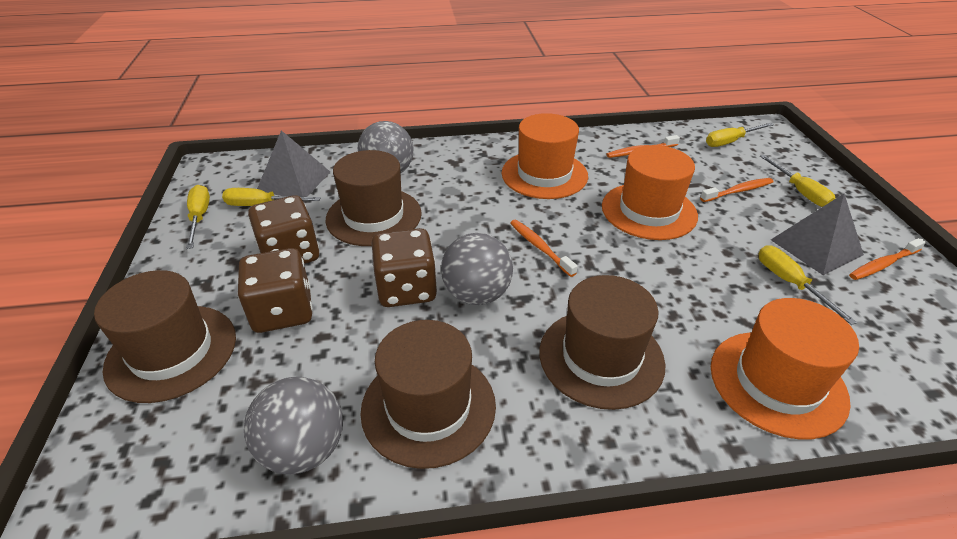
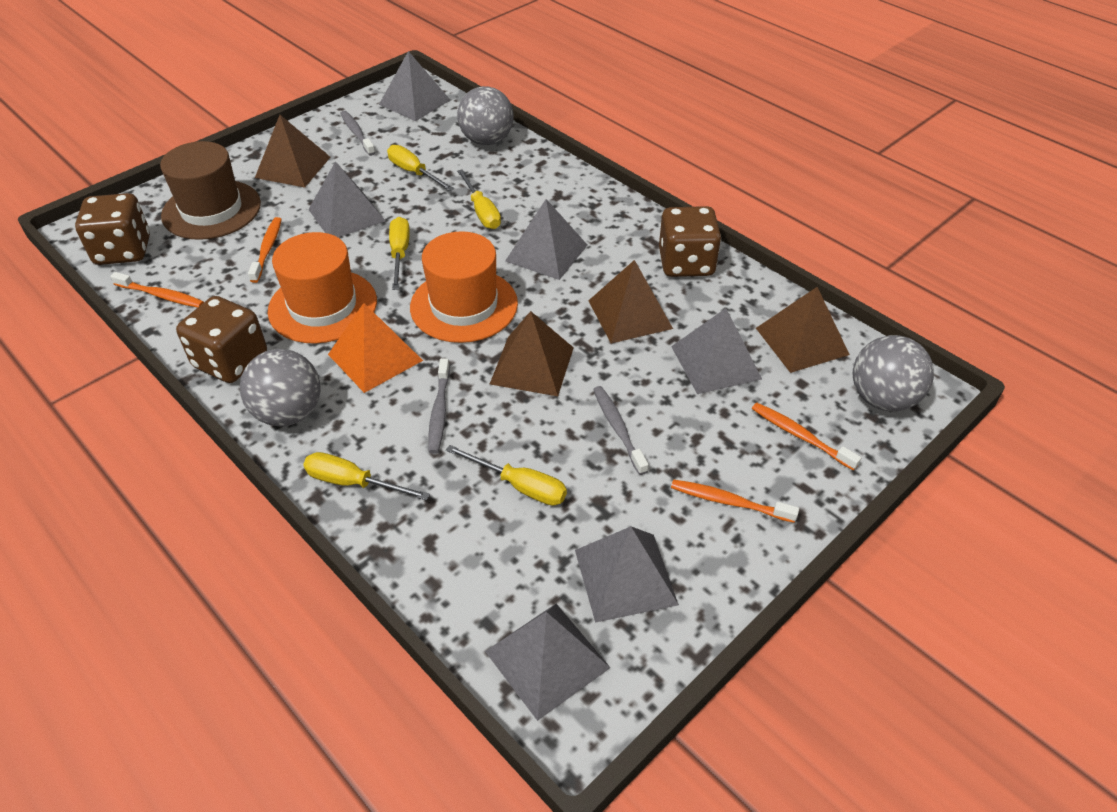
brown hat: 4 -> 1
brown pyramid: 0 -> 4
grey pyramid: 2 -> 6
grey toothbrush: 0 -> 3
orange hat: 3 -> 2
orange pyramid: 0 -> 1

